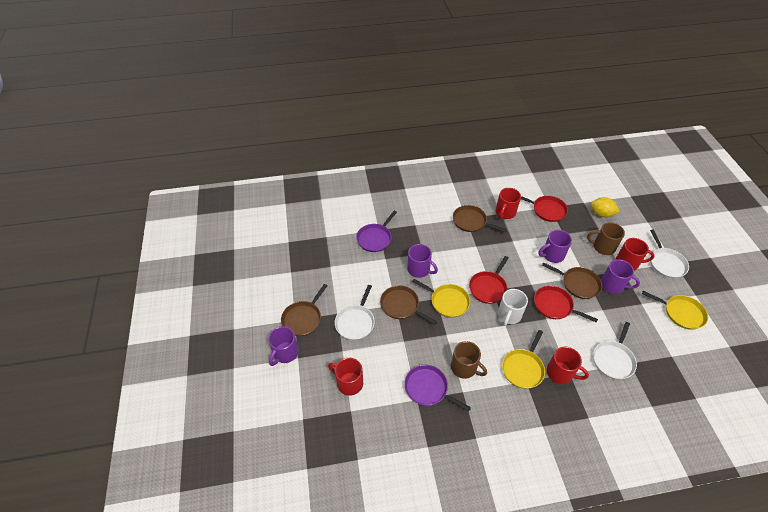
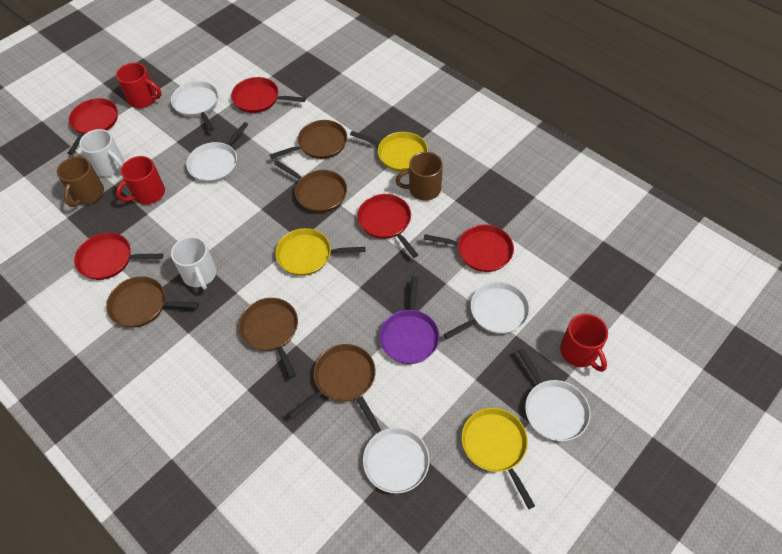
brown pan: 4 -> 5
purple mug: 4 -> 0
purple pan: 2 -> 1
red mug: 4 -> 3
red pan: 3 -> 5
white mug: 1 -> 2
white pan: 3 -> 5
yellow lemon: 1 -> 0

